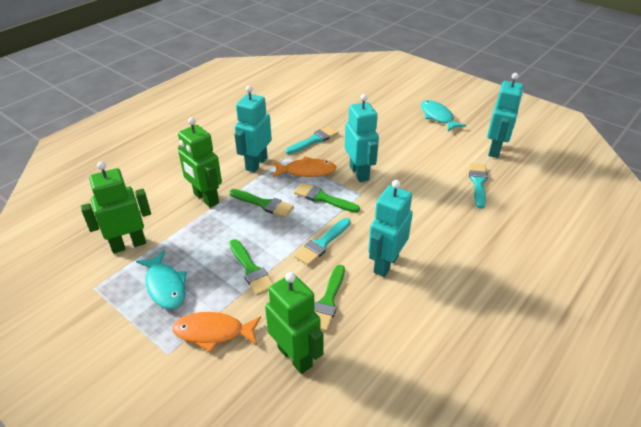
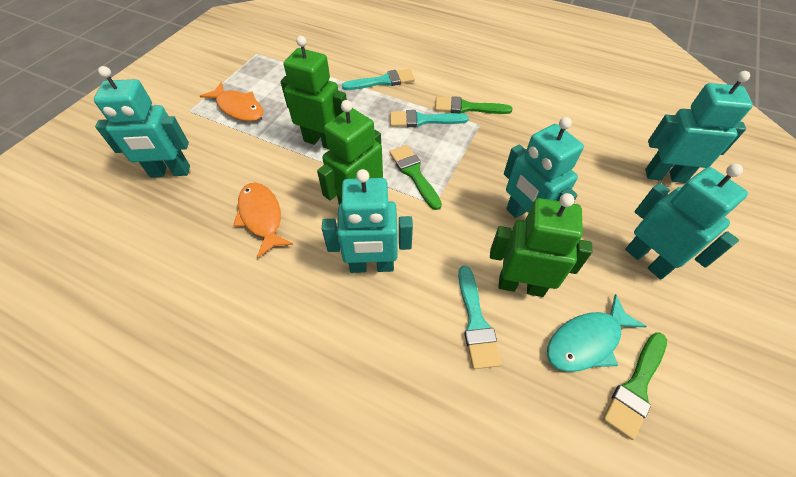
green brush: 4 -> 3
turquoise fish: 2 -> 1
turquoise robot: 4 -> 5

